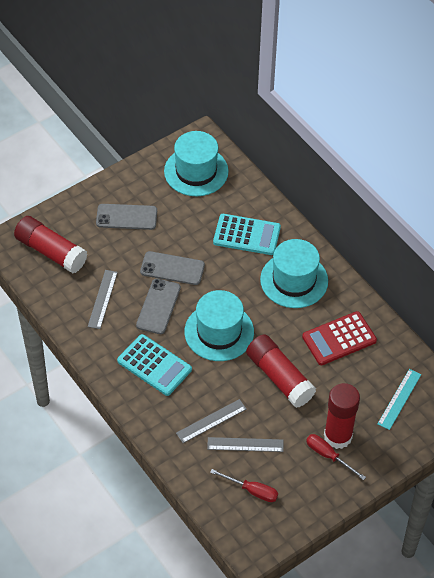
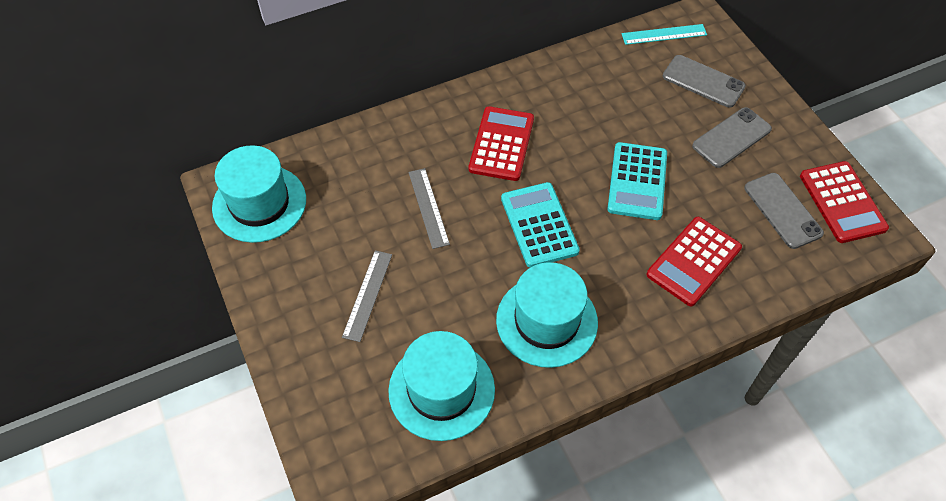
grey ruler: 3 -> 2
red calculator: 1 -> 3
red glue stick: 3 -> 0
red screwdriver: 2 -> 0

